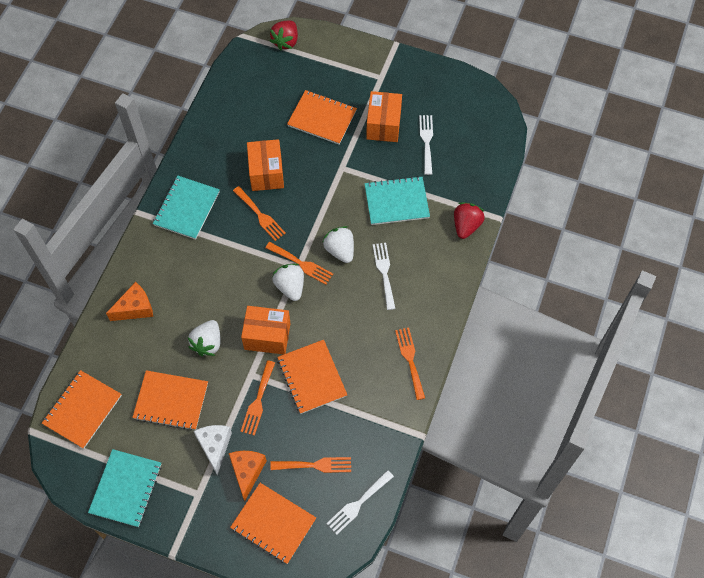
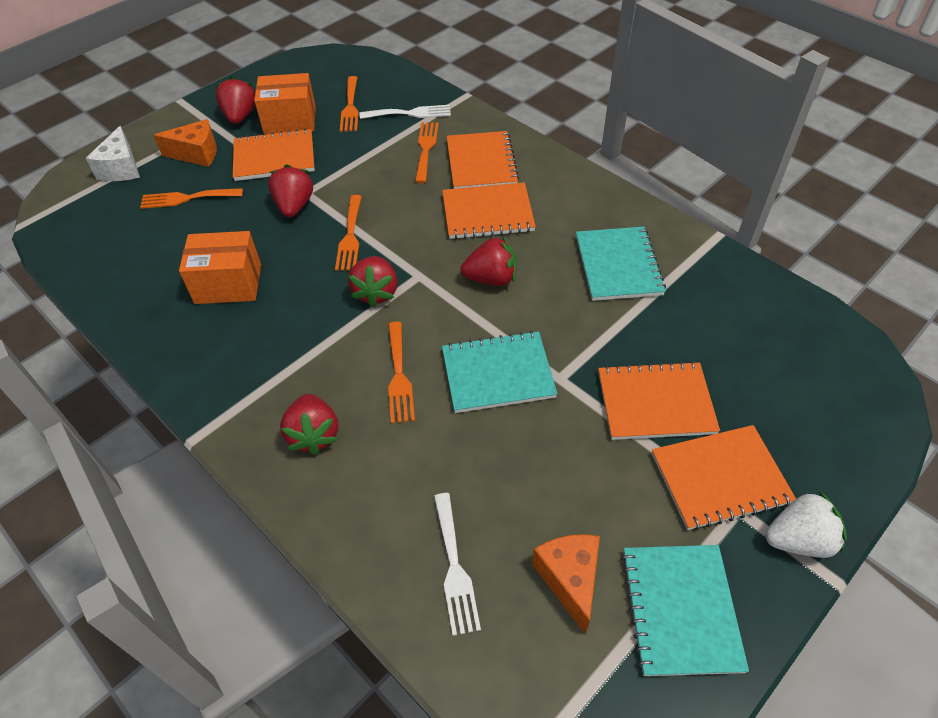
orange box: 3 -> 2
red strawberry: 2 -> 5
white fork: 3 -> 2
white strawberry: 3 -> 1

